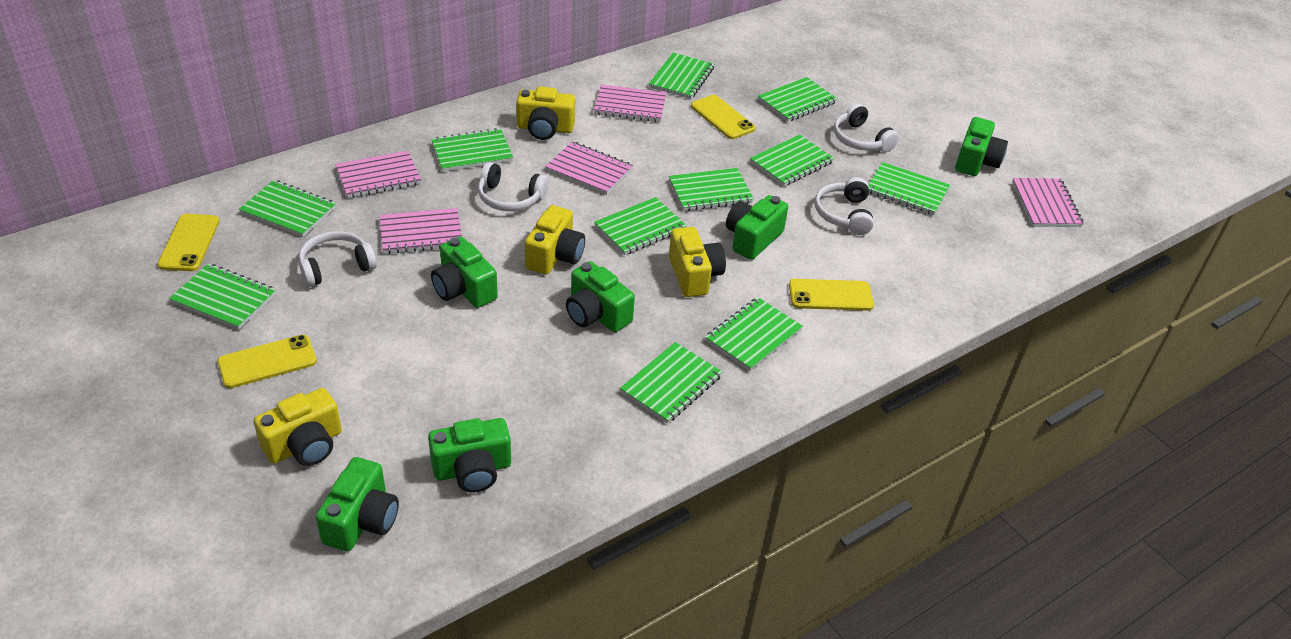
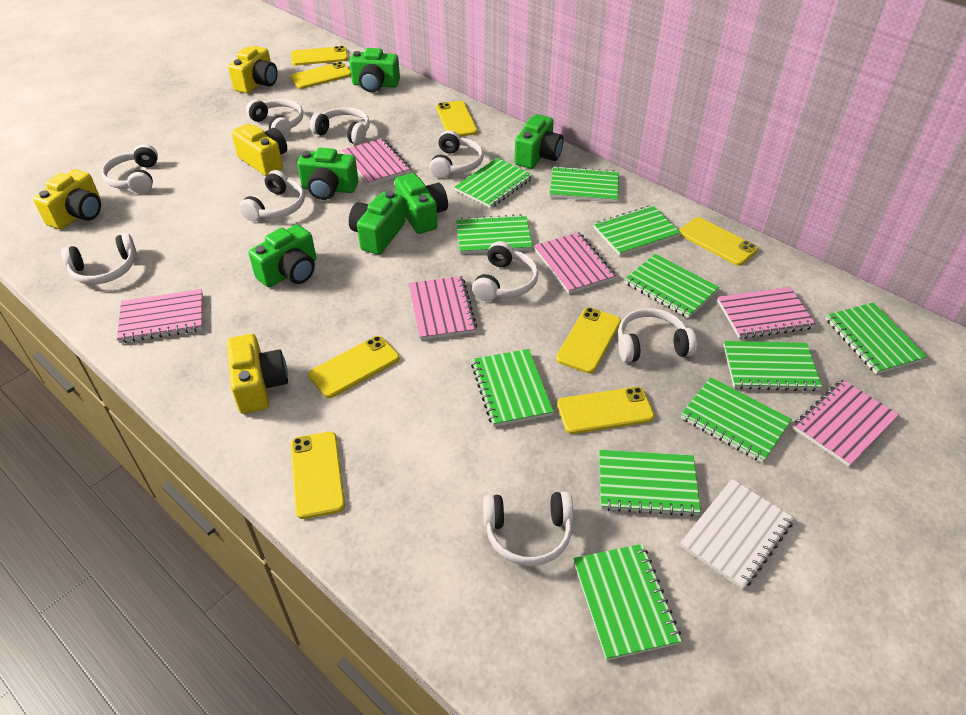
pink notebook: 5 -> 6
white headphones: 4 -> 9
white notebook: 0 -> 1
yellow phone: 4 -> 8

